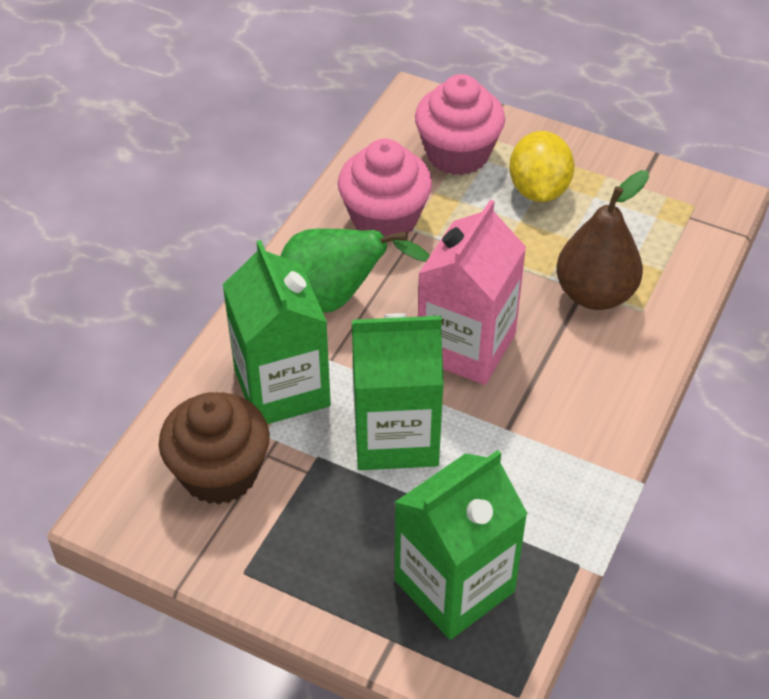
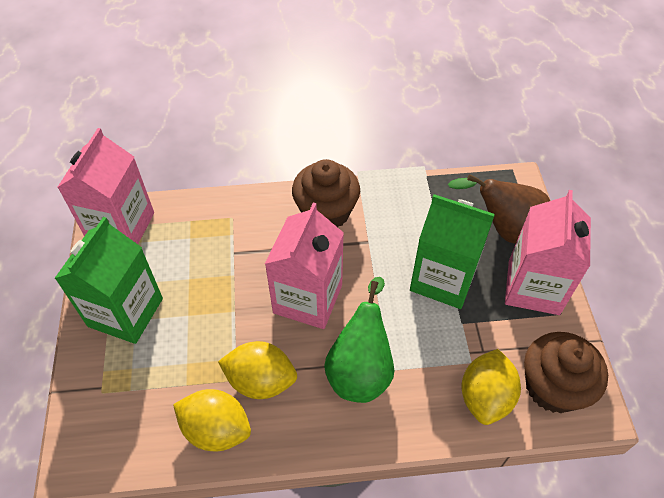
brown cupcake: 1 -> 2
green carton: 3 -> 2
pink carton: 1 -> 3
pink cupcake: 2 -> 0
yellow lemon: 1 -> 3

